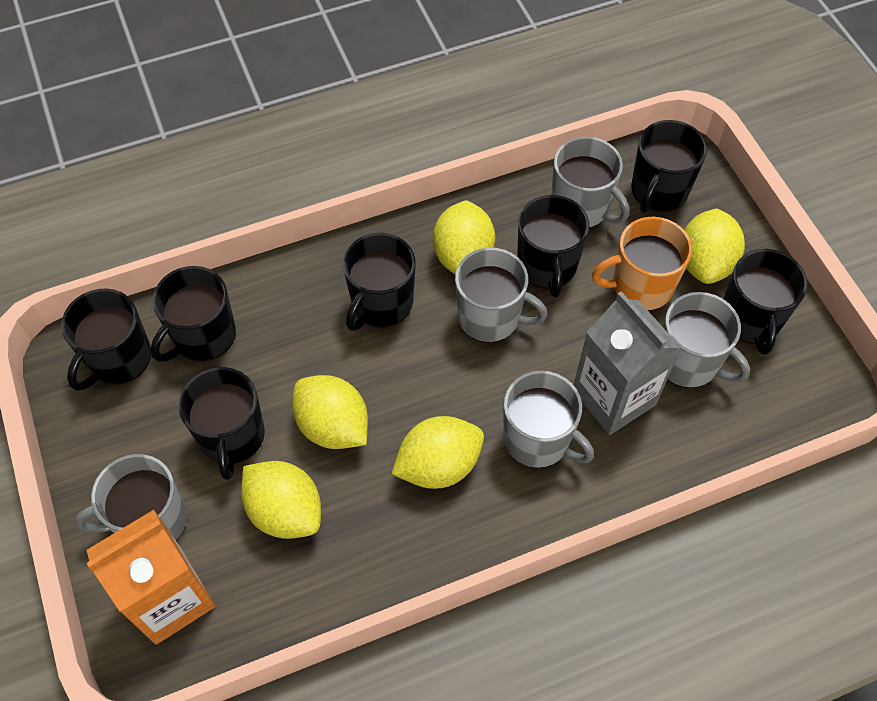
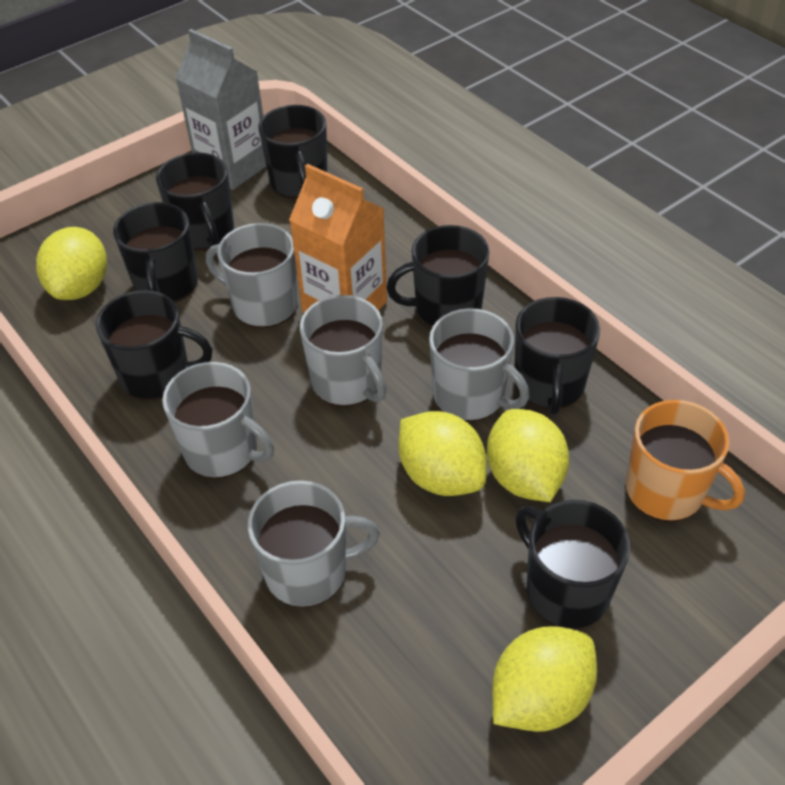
yellow lemon: 5 -> 4

